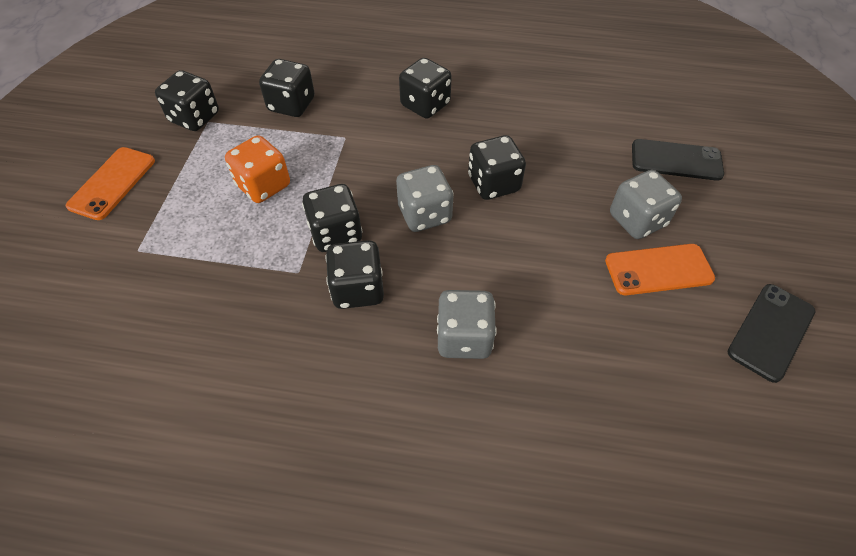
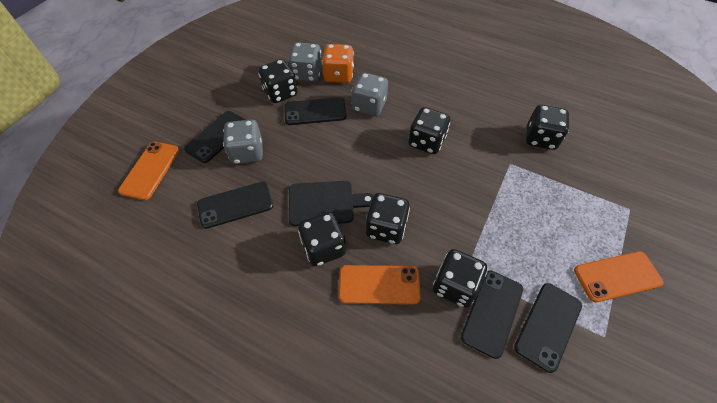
black cutting board: 0 -> 1
black phone: 2 -> 5
orange phone: 2 -> 3

